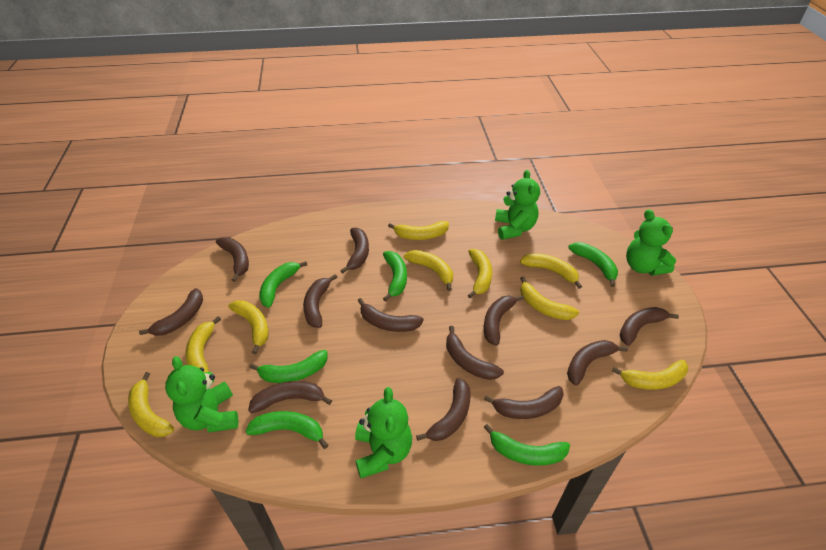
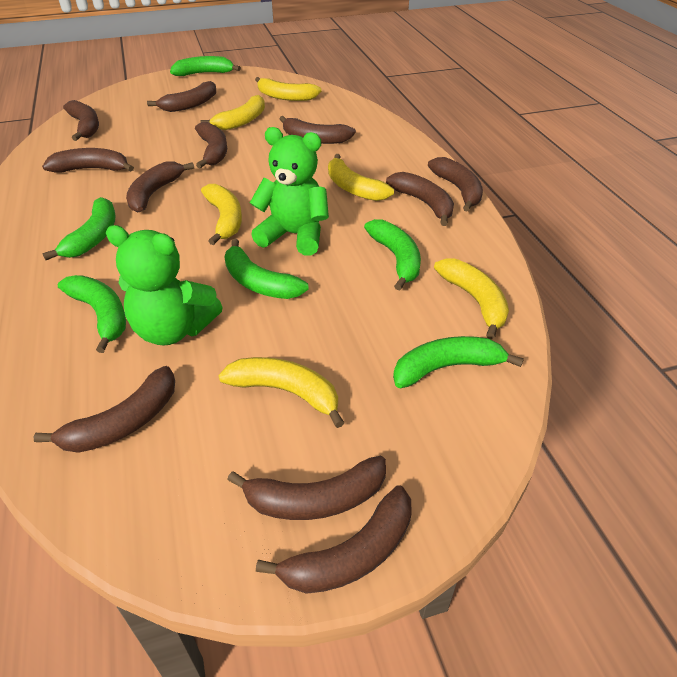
brown banana: 12 -> 11
green teddy bear: 4 -> 2
yellow banana: 9 -> 6

